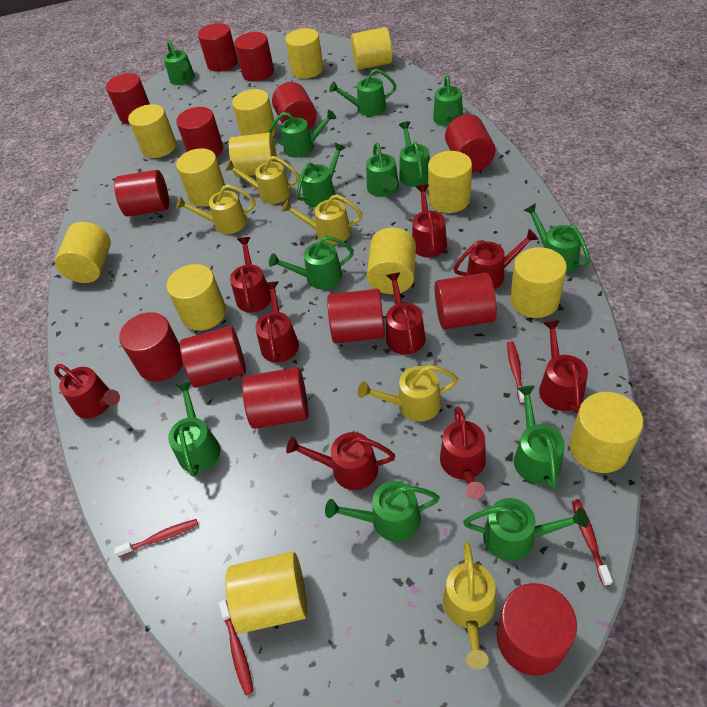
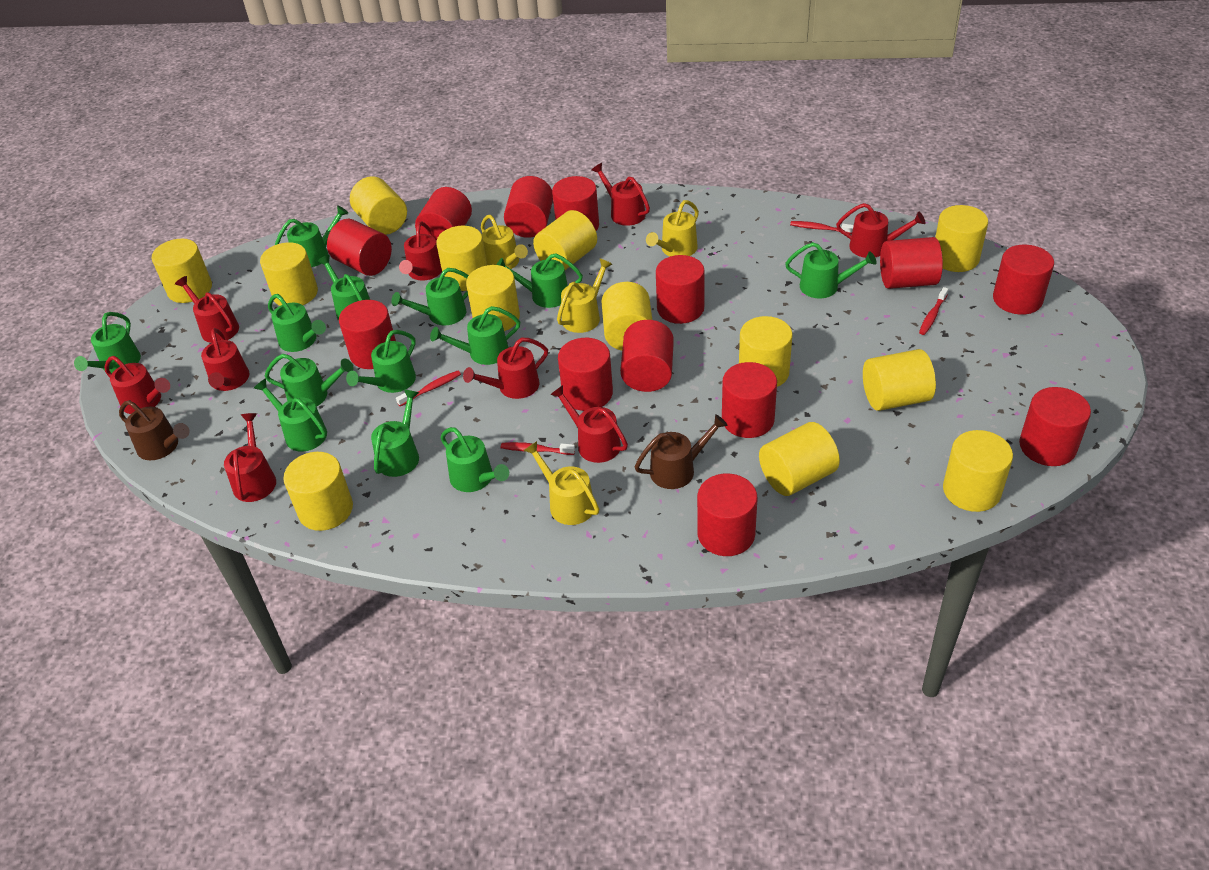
brown watering can: 0 -> 2
yellow watering can: 5 -> 4

